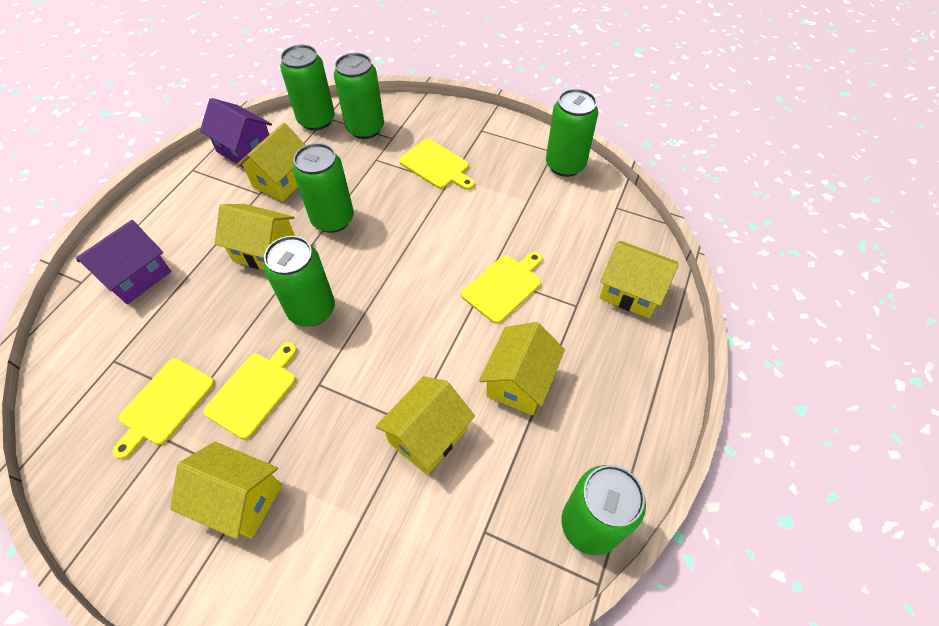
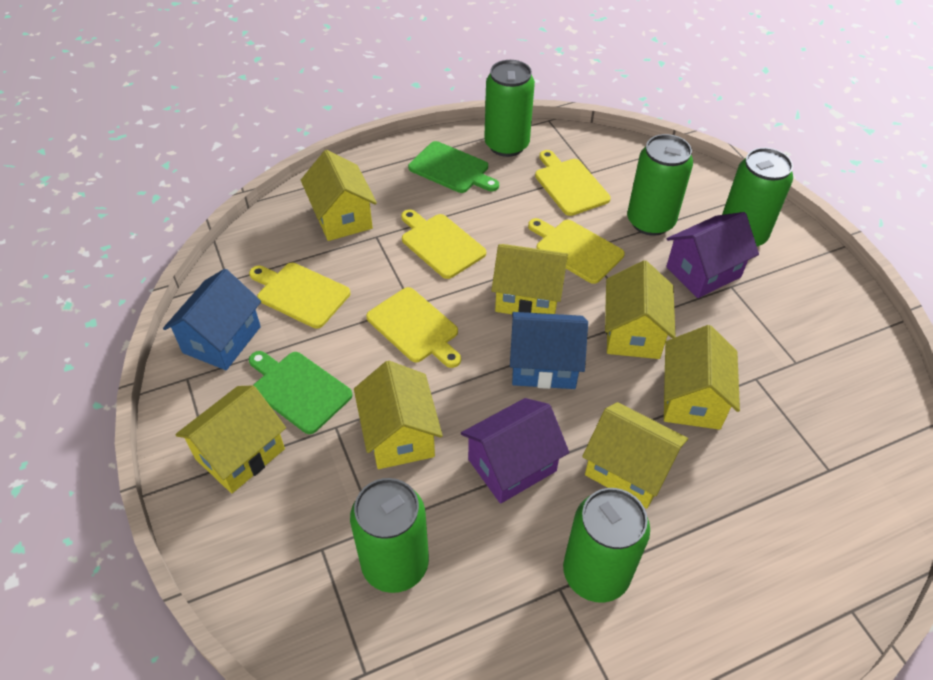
blue house: 0 -> 2
green can: 6 -> 5
green cutting board: 0 -> 2
yellow cutting board: 4 -> 5
yellow house: 6 -> 7

